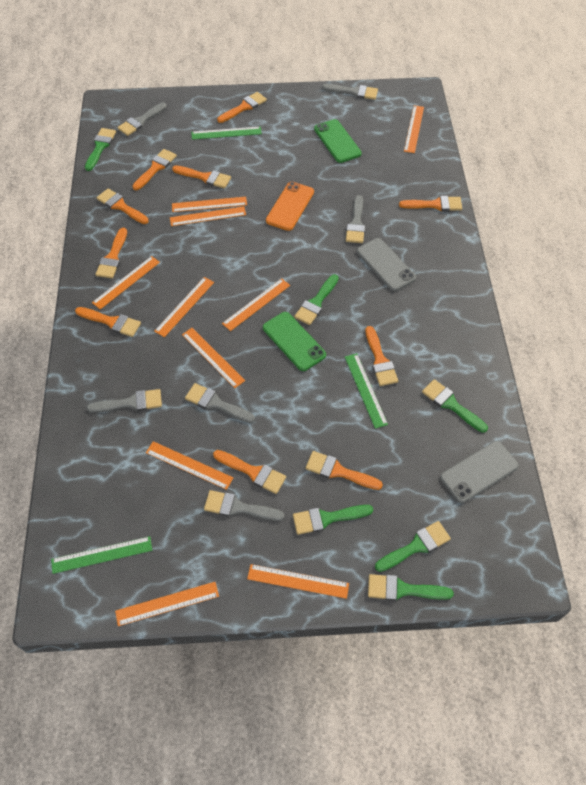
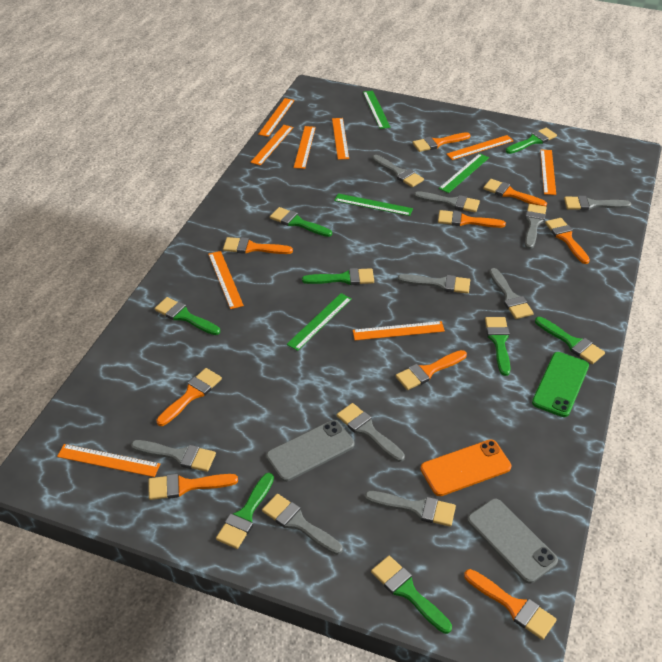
green brush: 6 -> 8
green phone: 2 -> 1
green ruler: 3 -> 4
grey brush: 6 -> 10
orange brush: 10 -> 9
orange ruler: 10 -> 9

